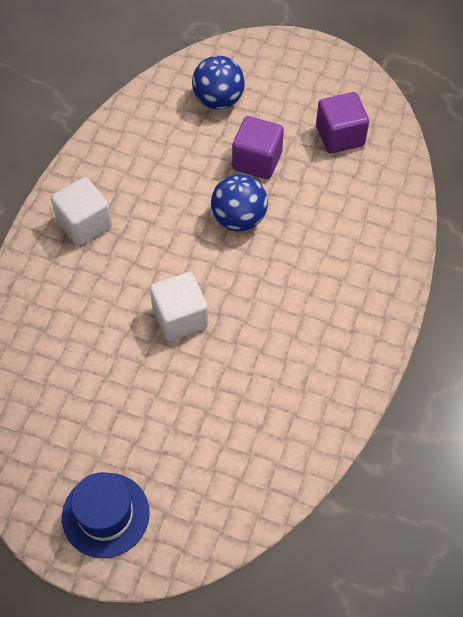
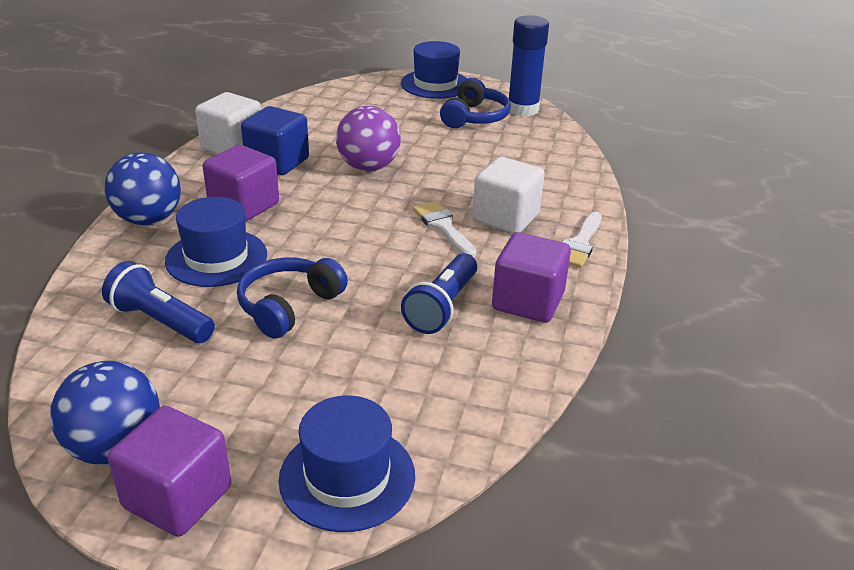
blue cube: 0 -> 1
blue flashlight: 0 -> 2
blue glue stick: 0 -> 1
blue hat: 1 -> 3
blue headphones: 0 -> 2
purple ball: 0 -> 1
purple cube: 2 -> 3
white brush: 0 -> 2

